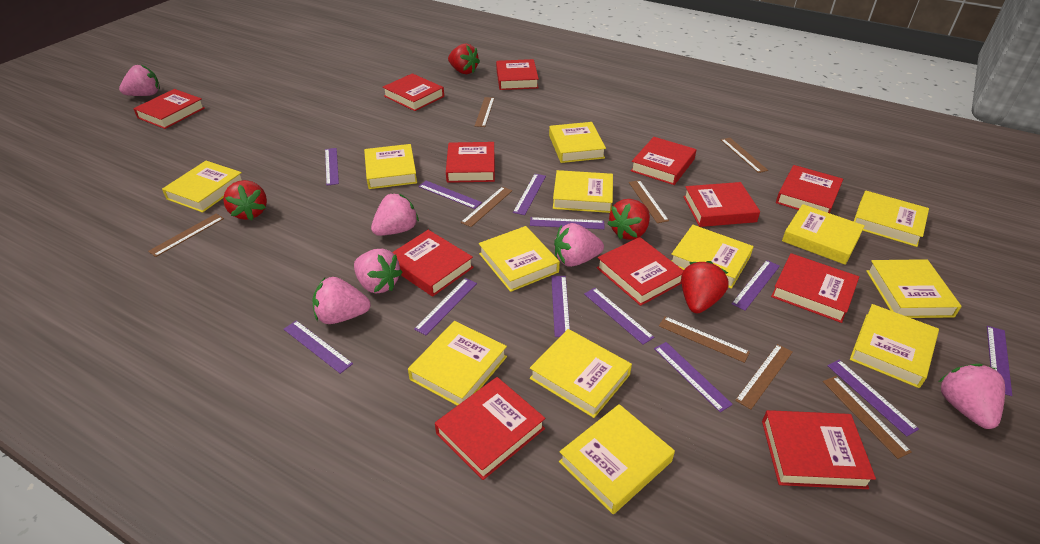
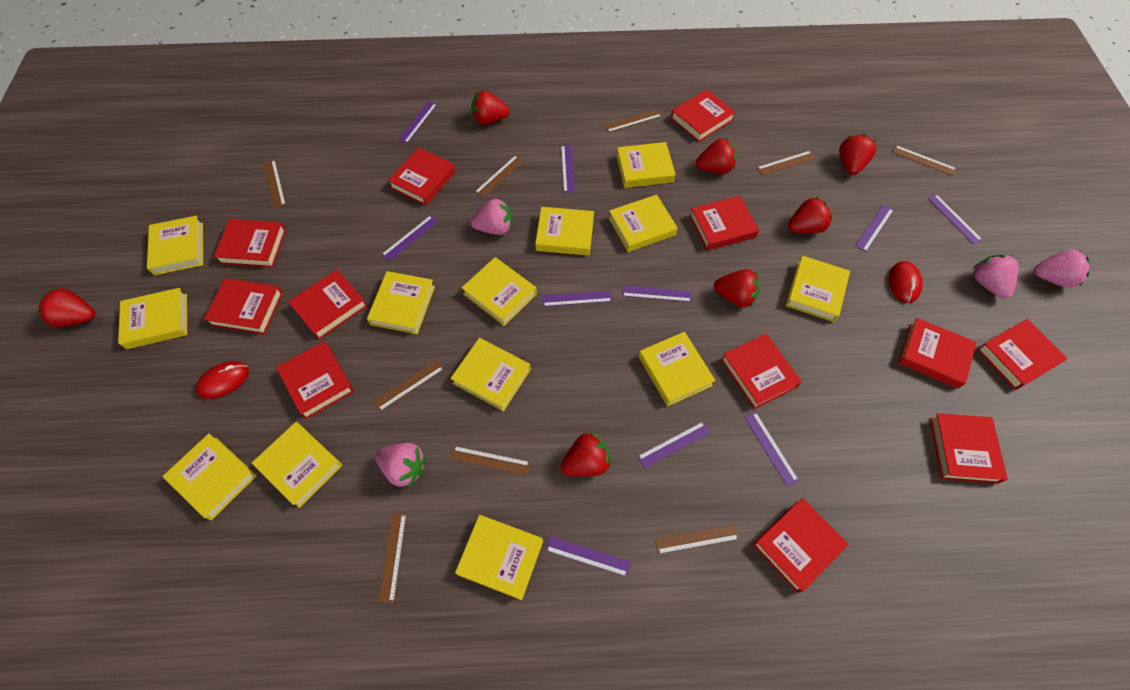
brown ruler: 8 -> 9
pink strawberry: 6 -> 4
purple ruler: 12 -> 10
red mouse: 0 -> 2
red strawberry: 4 -> 7

